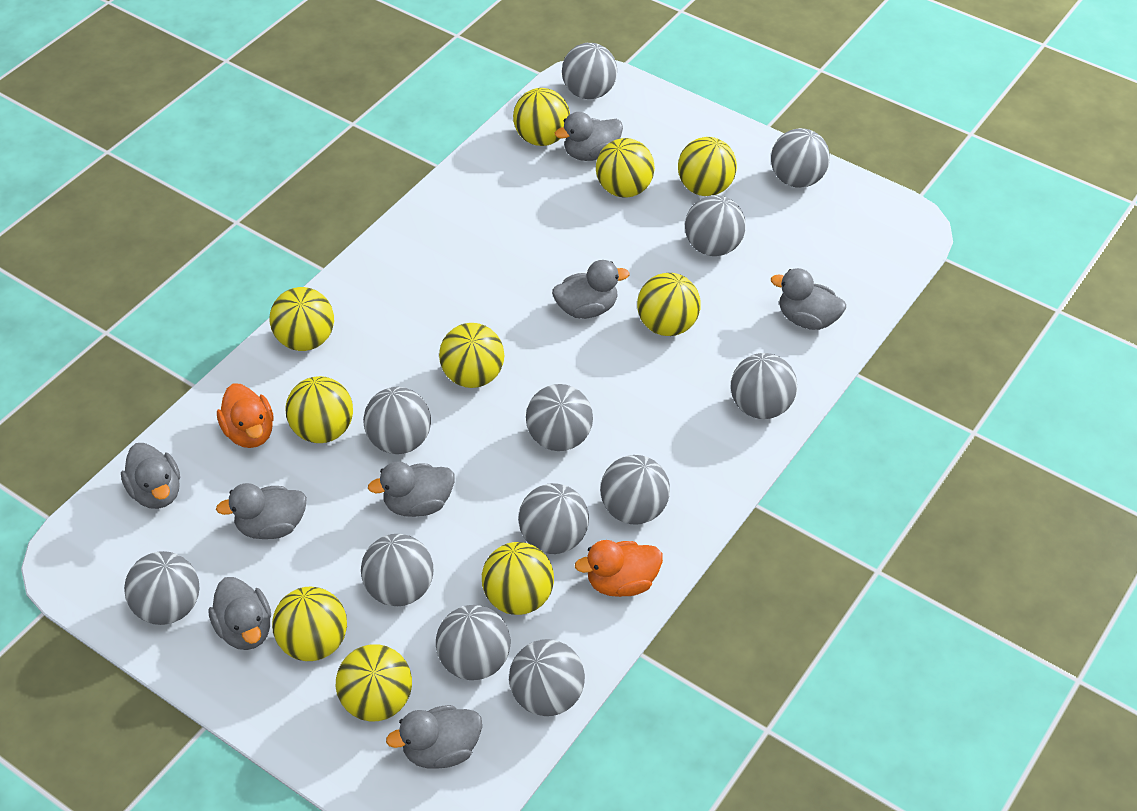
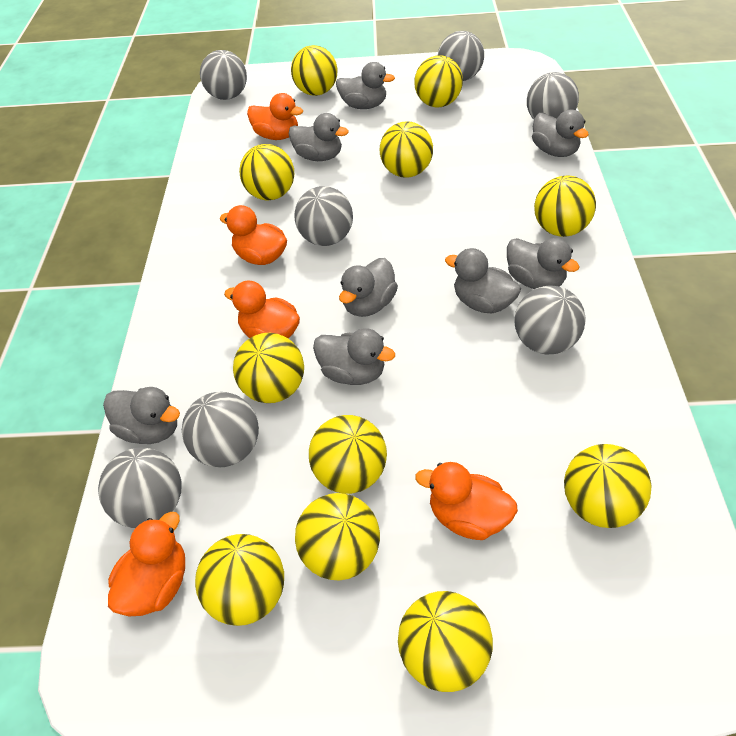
grey ball: 12 -> 7
orange duck: 2 -> 5
yellow ball: 10 -> 11

